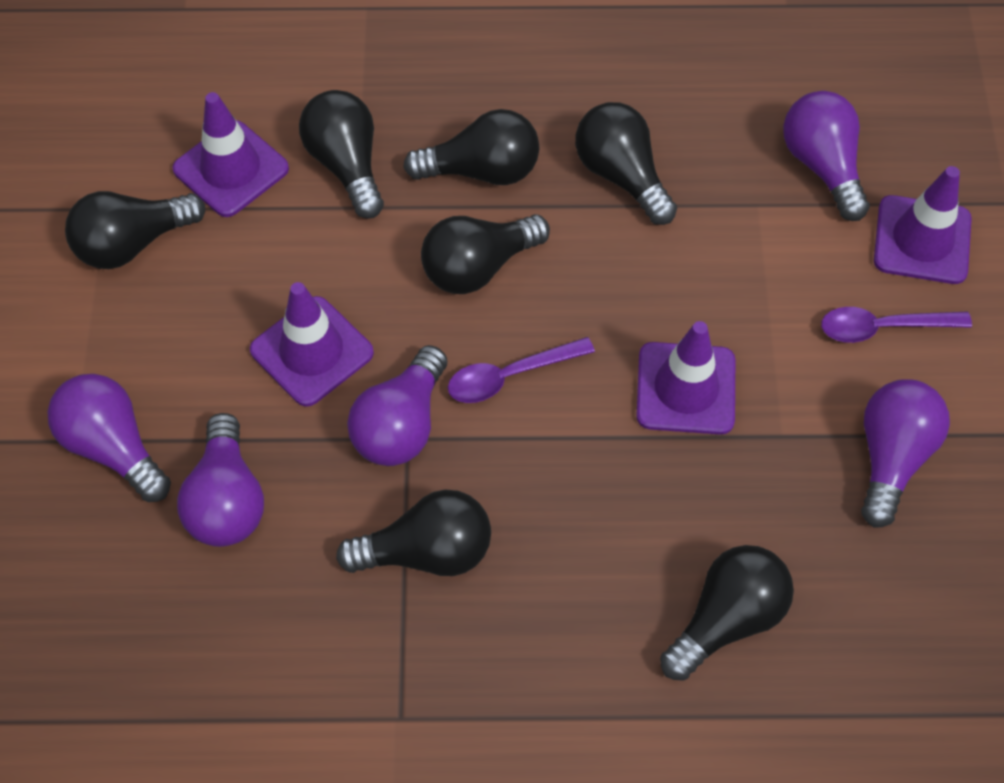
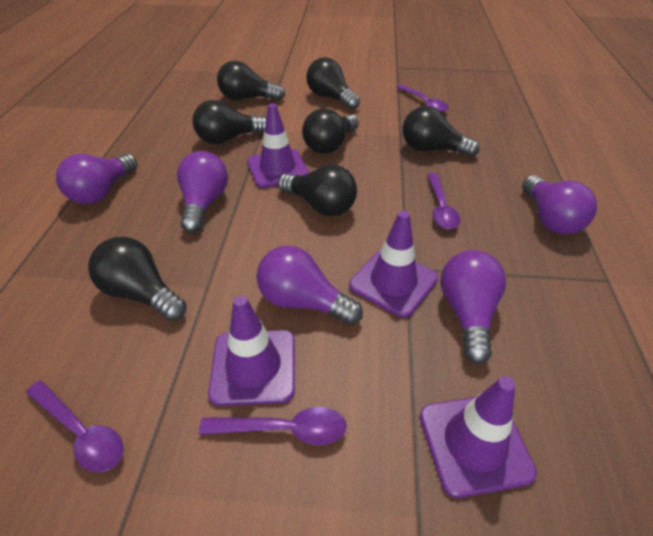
purple spoon: 2 -> 4

